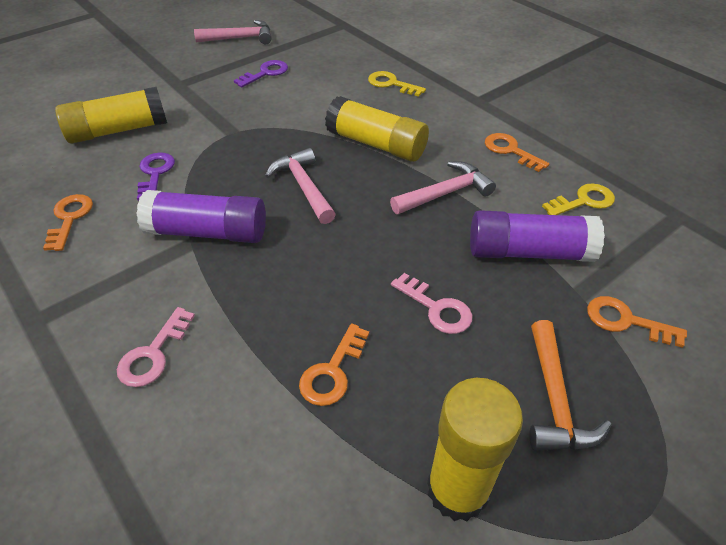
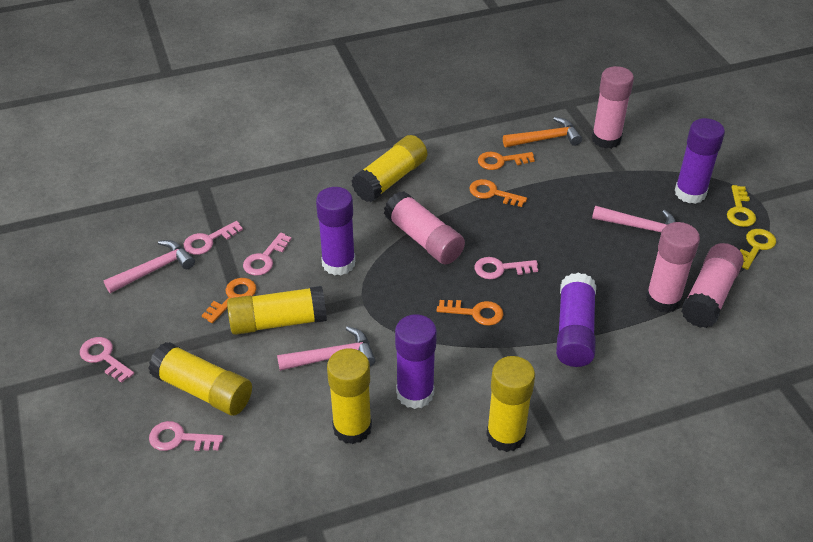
pink glue stick: 0 -> 4
pink key: 2 -> 5
purple glue stick: 2 -> 4
purple key: 2 -> 0
yellow glue stick: 3 -> 5

